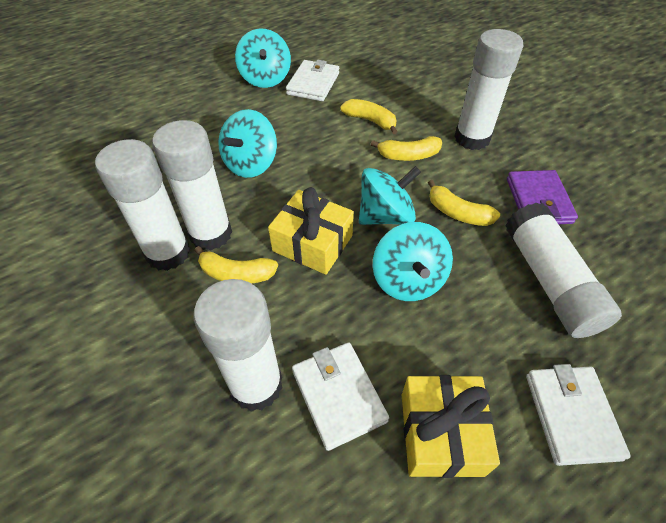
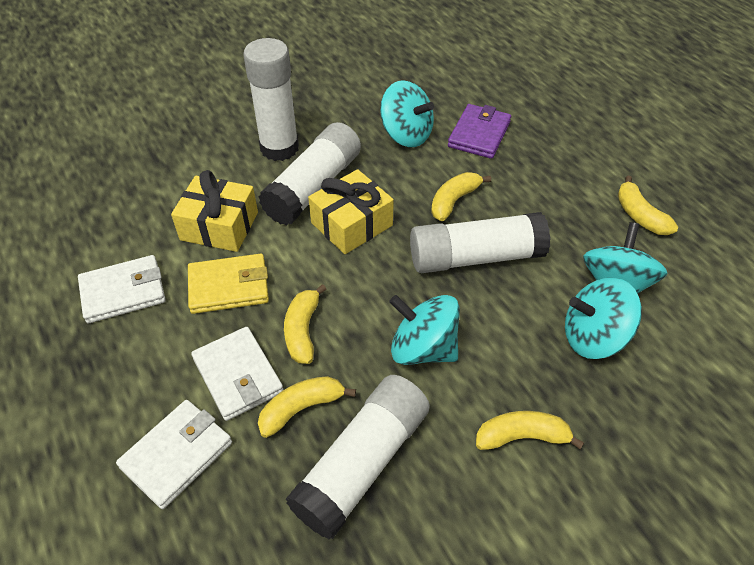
white glue stick: 5 -> 4
yellow banana: 4 -> 5
yellow wallet: 0 -> 1

